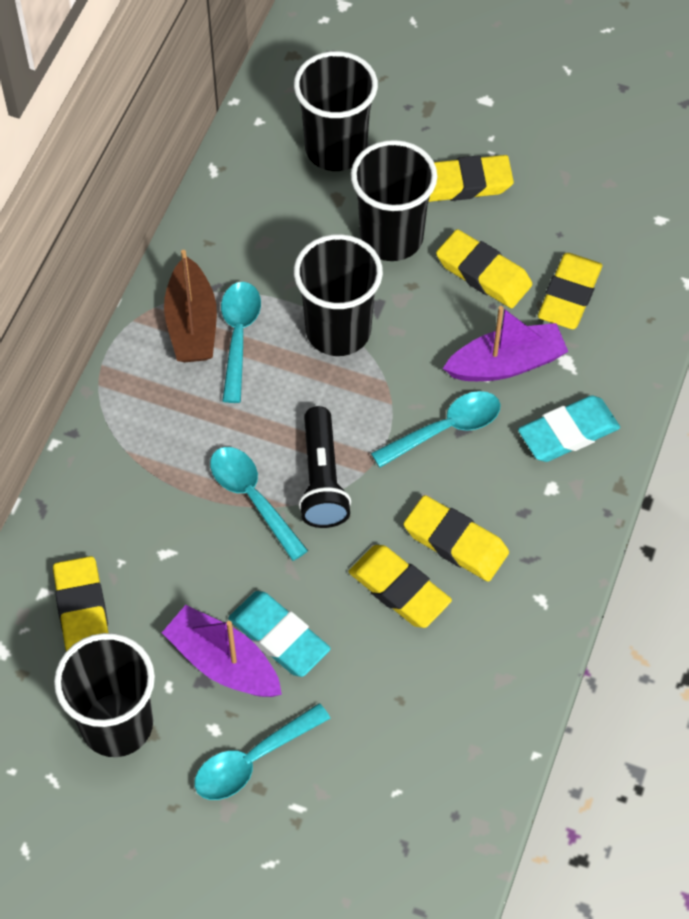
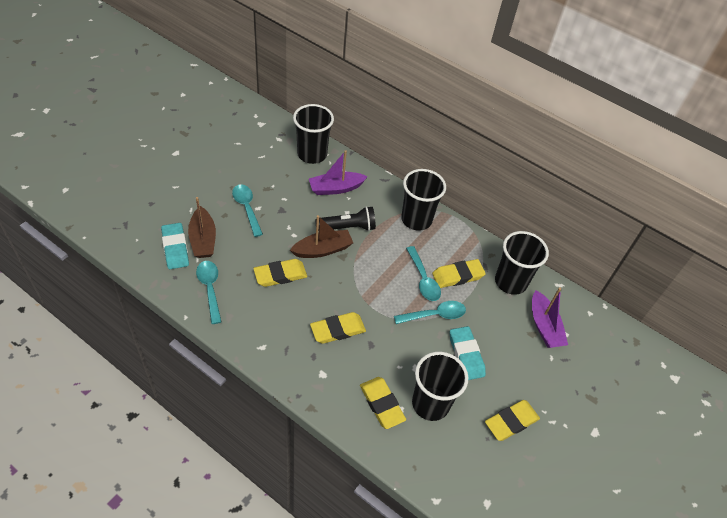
brown boat: 1 -> 2
yellow eraser: 6 -> 5

